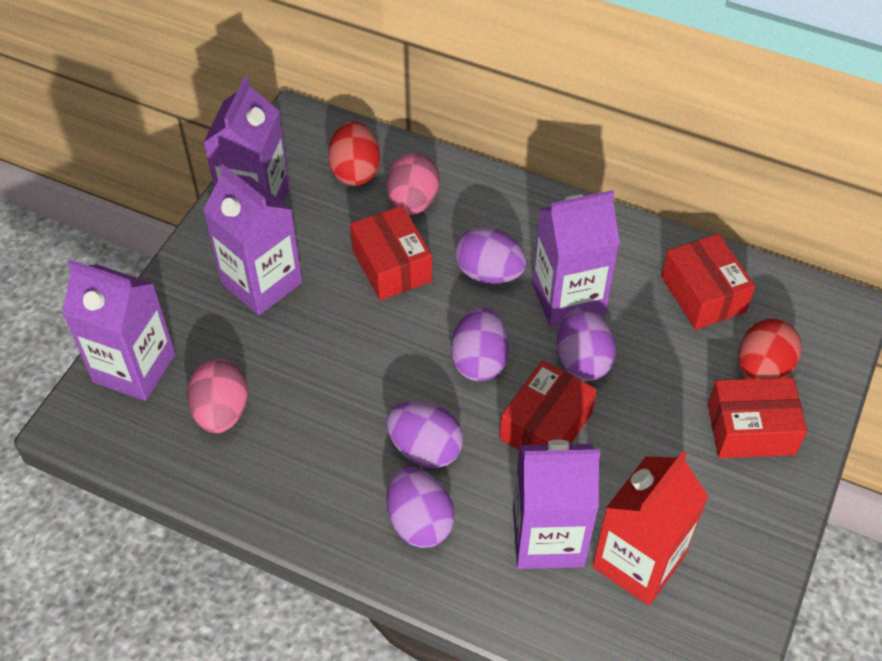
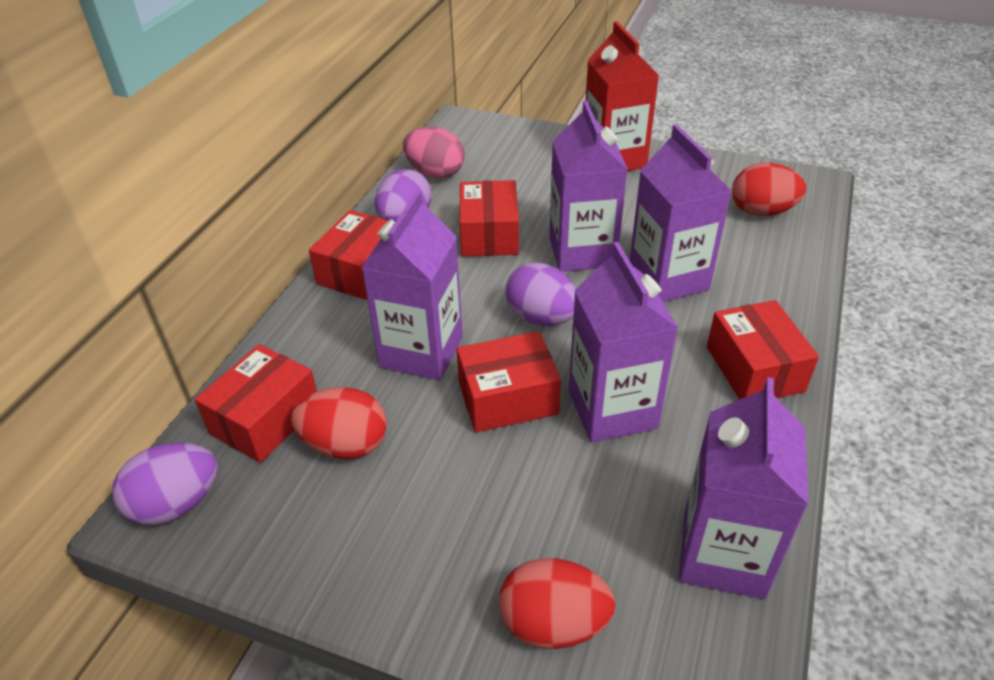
pink egg: 2 -> 1
purple egg: 5 -> 3
red box: 4 -> 5
red egg: 2 -> 3

